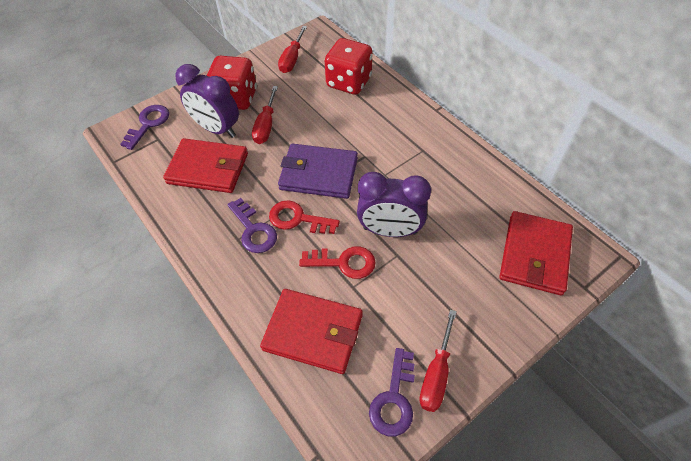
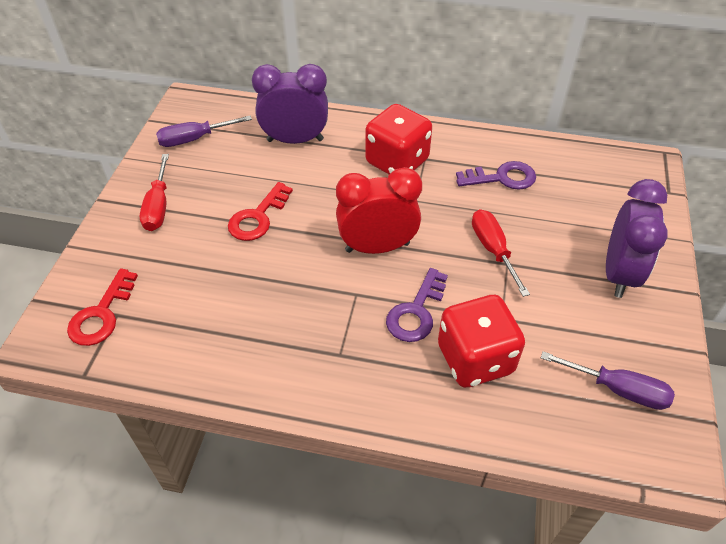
purple key: 3 -> 2
purple screwdriver: 0 -> 2
purple wallet: 1 -> 0
red clock: 0 -> 1
red screwdriver: 3 -> 2
red wallet: 3 -> 0

